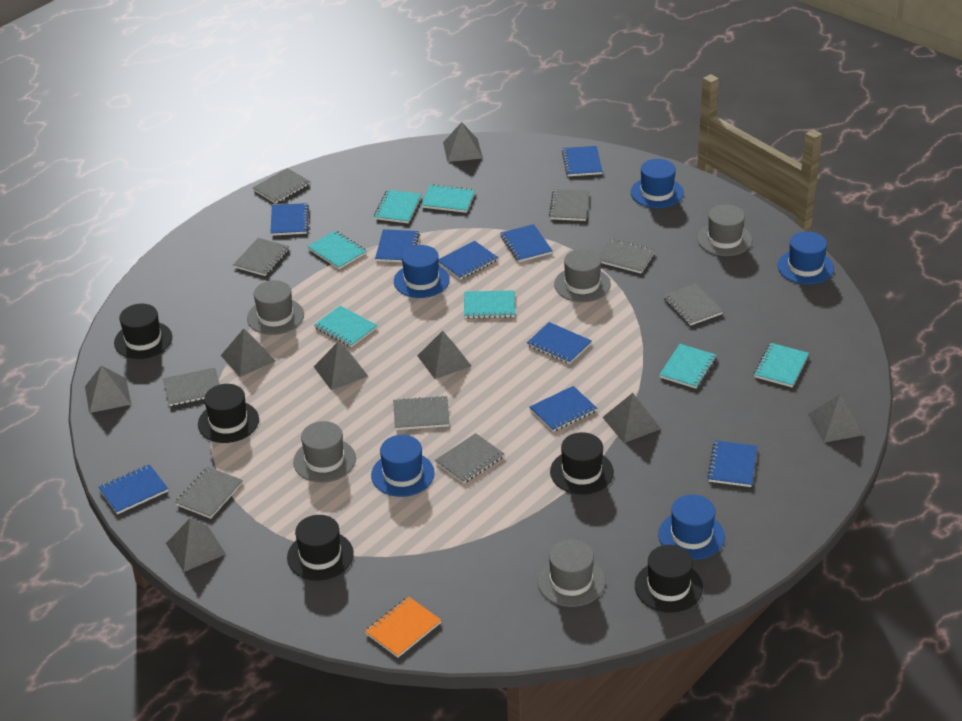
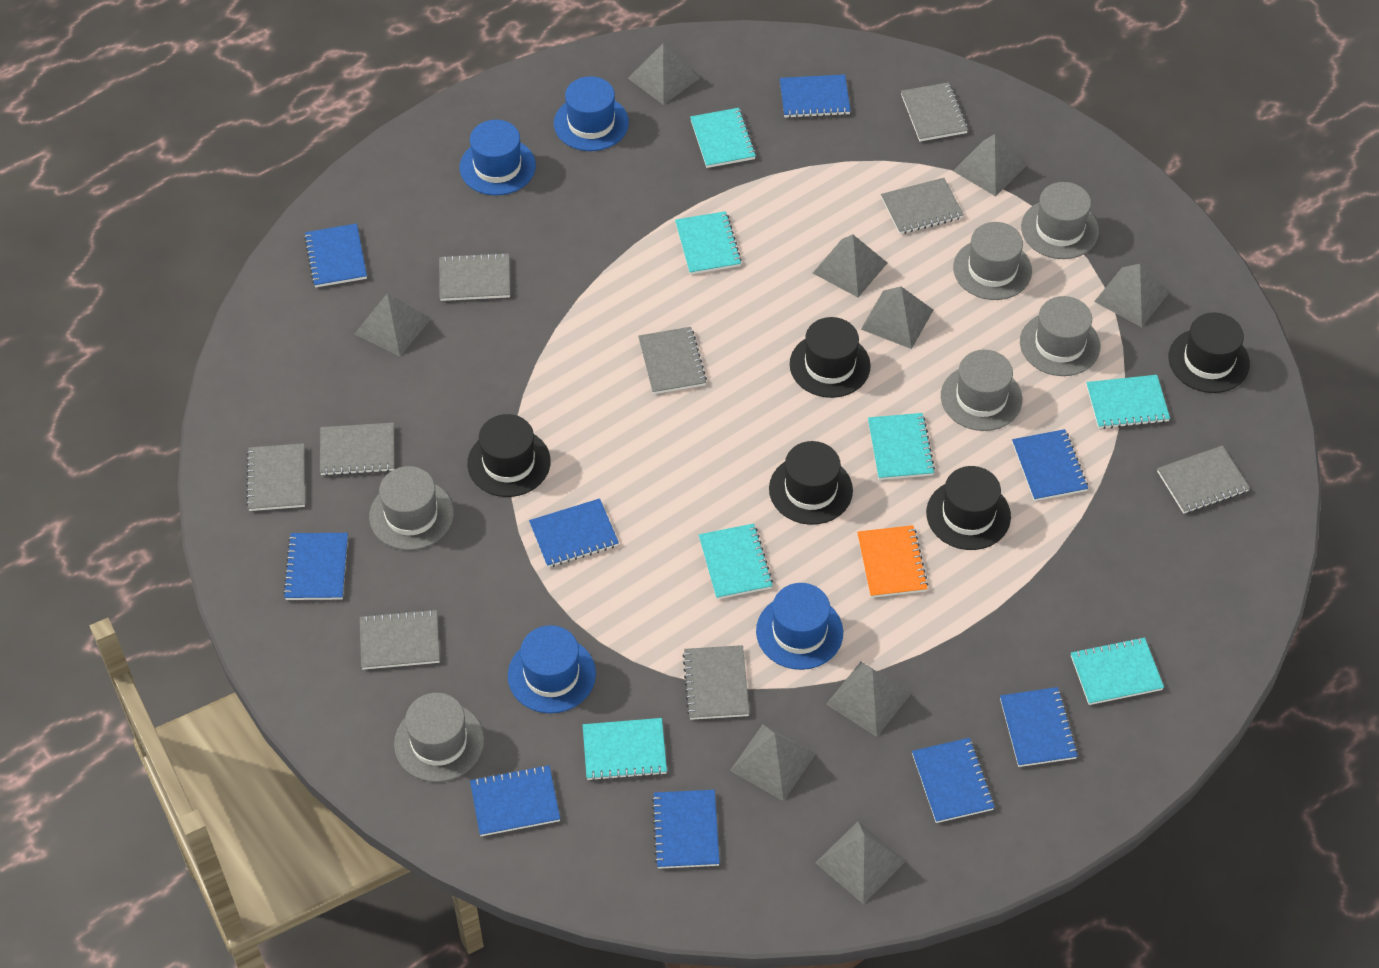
blue hat: 5 -> 4
grey hat: 5 -> 6
grey pyramid: 8 -> 9

